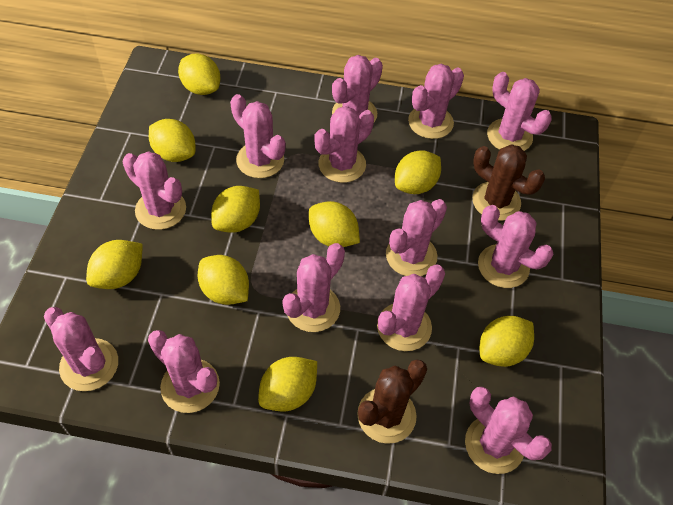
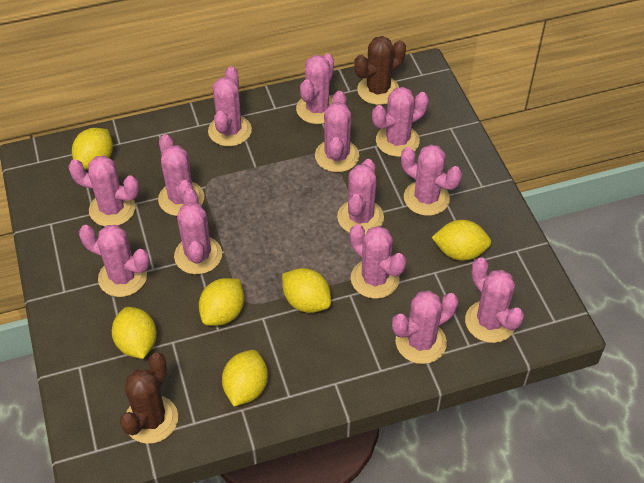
yellow lemon: 9 -> 6

